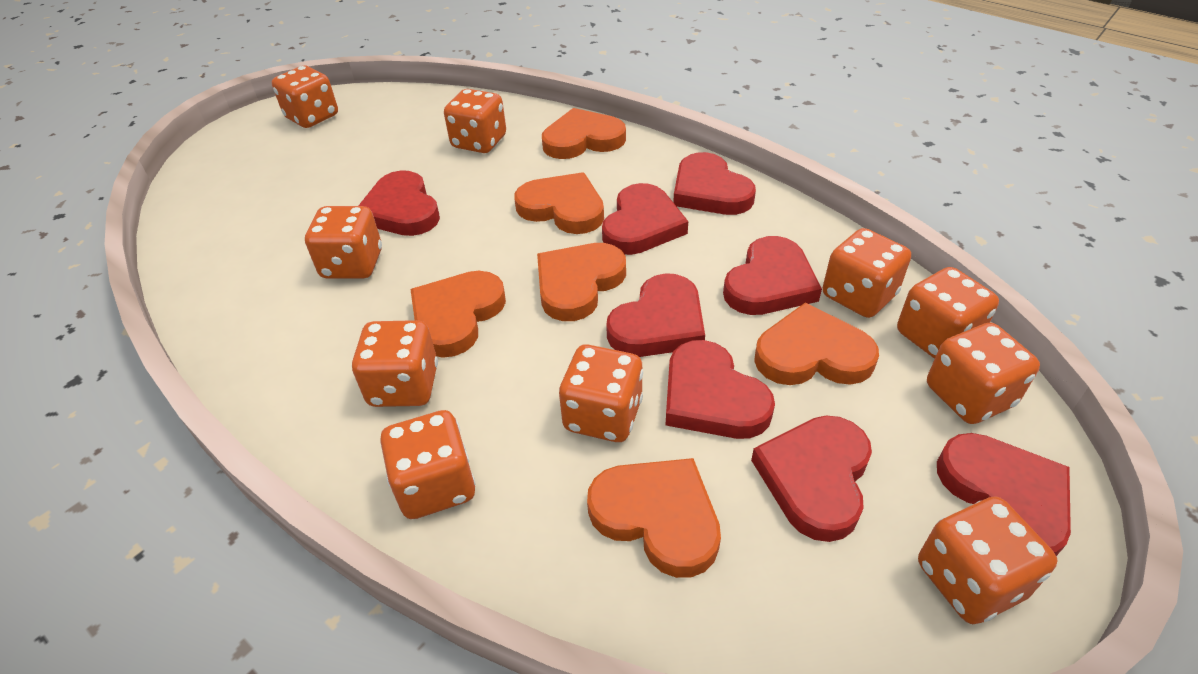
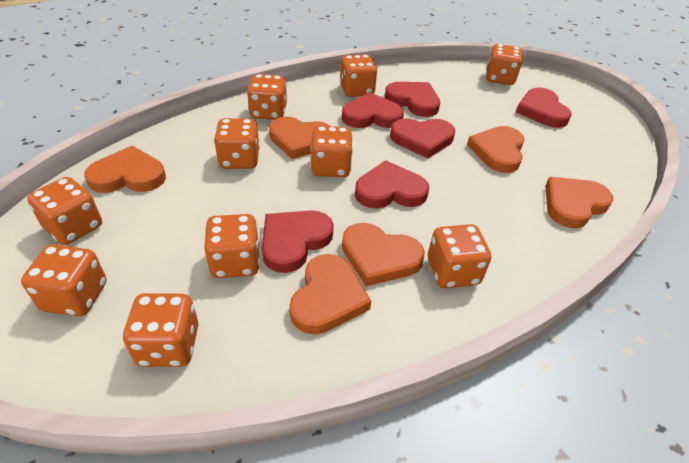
red heart: 8 -> 6

